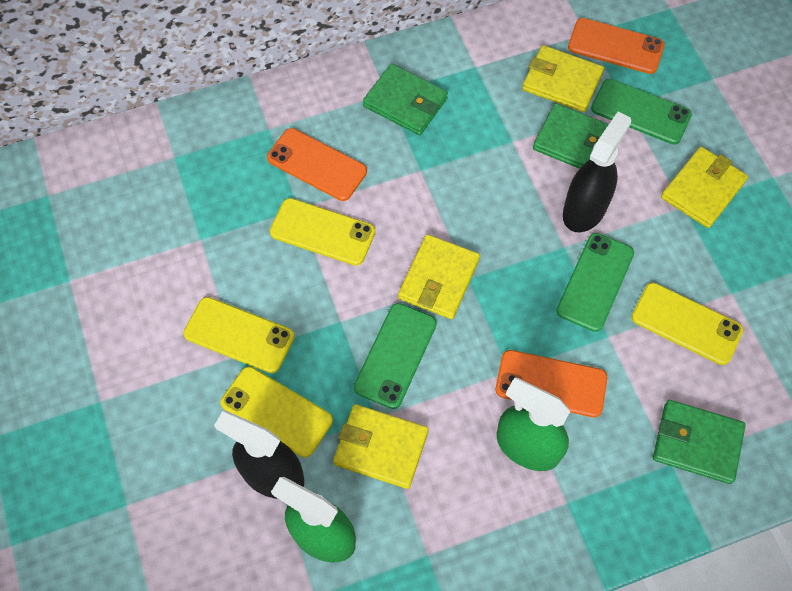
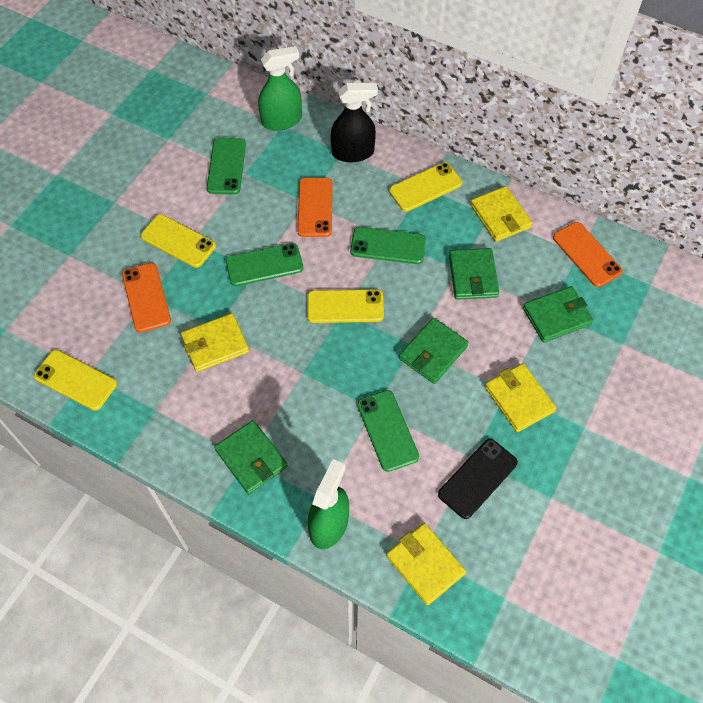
black phone: 0 -> 1
black spray bottle: 2 -> 1
green phone: 3 -> 4
green wallet: 3 -> 4

